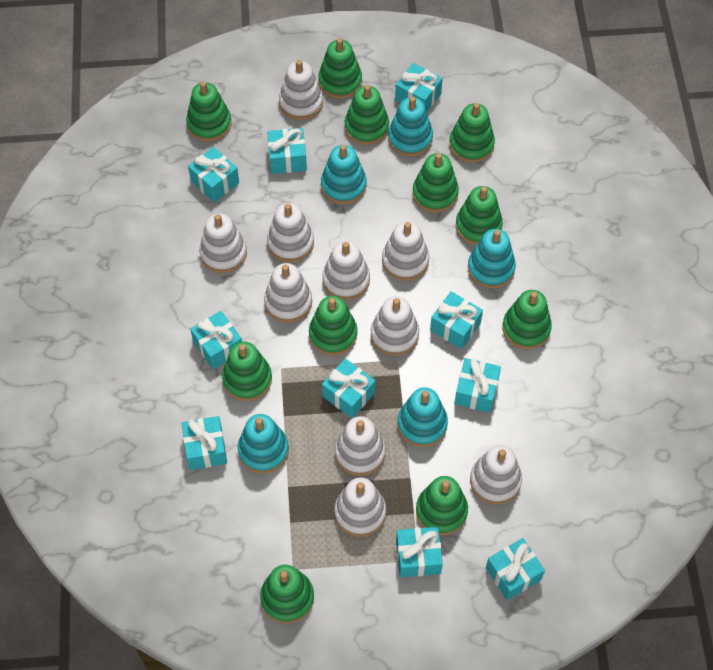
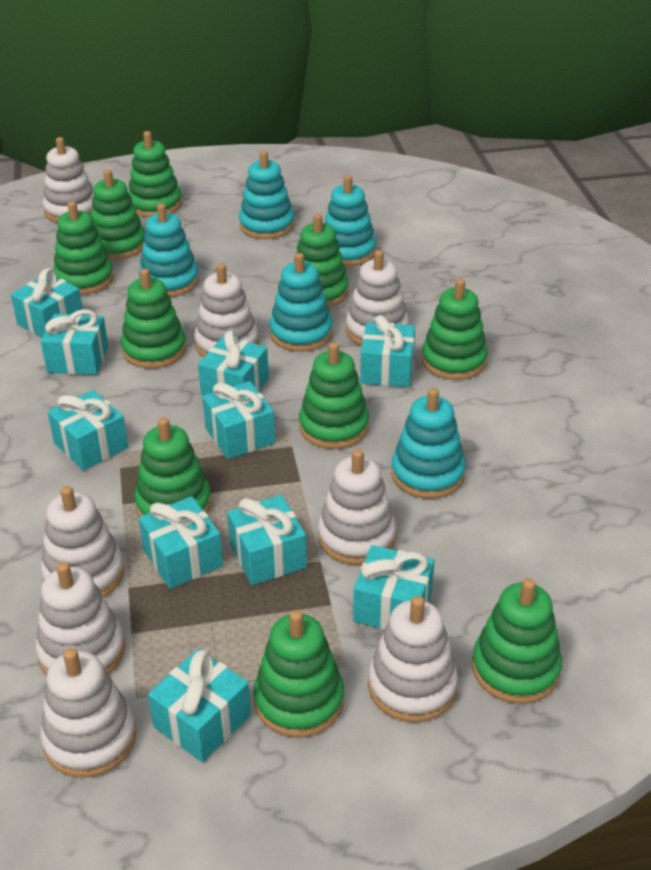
green stacking toy: 11 -> 10
white stacking toy: 10 -> 8

